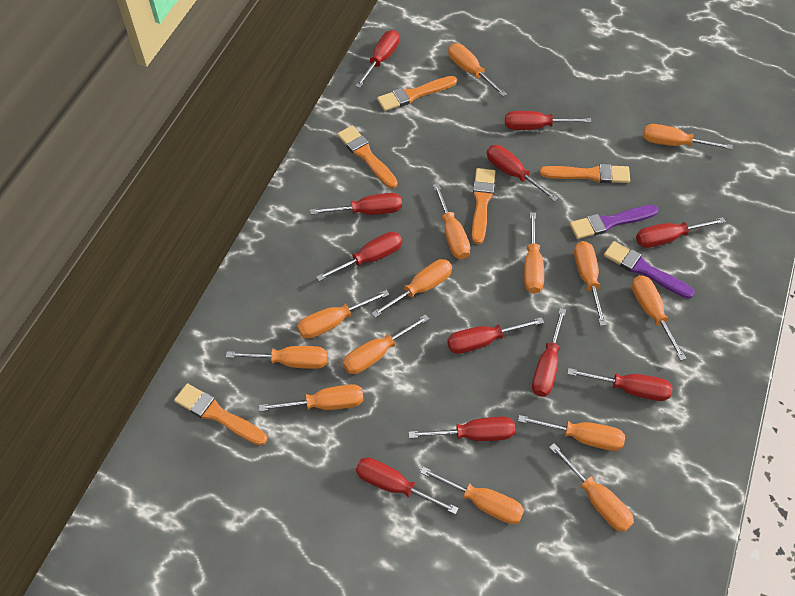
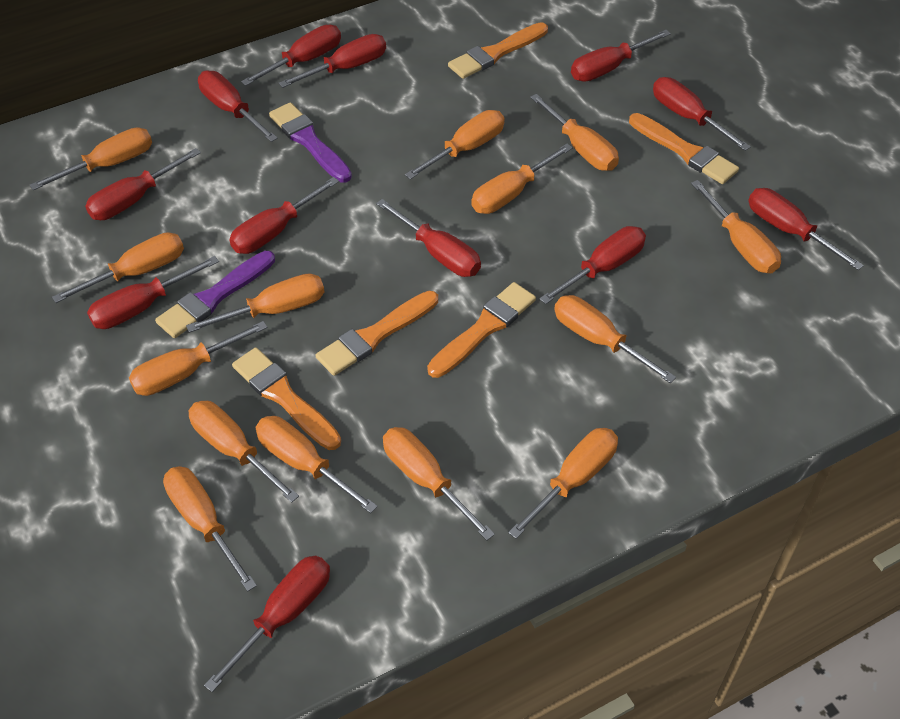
red screwdriver: 11 -> 12

